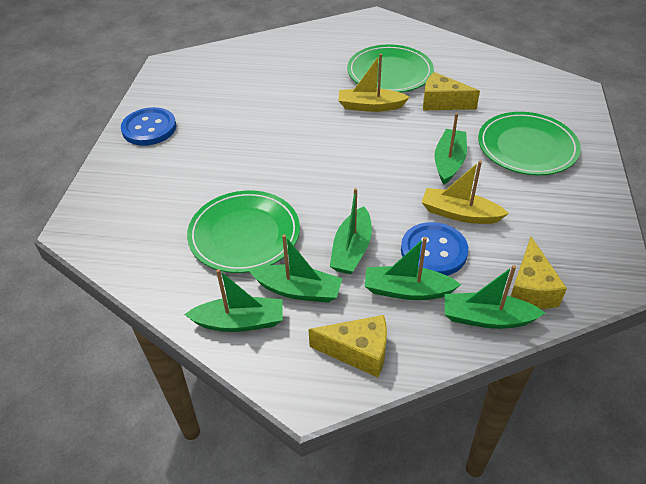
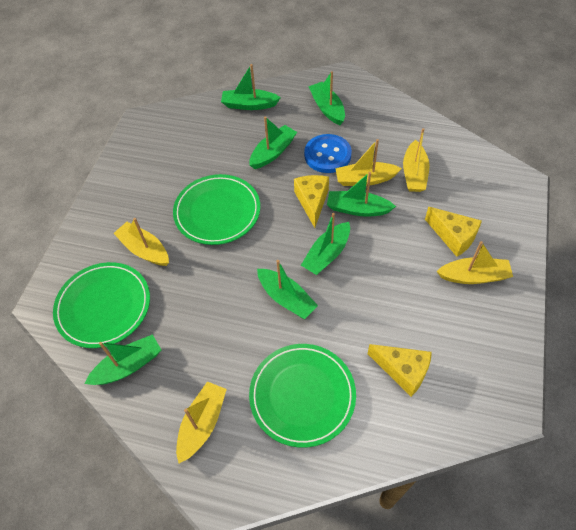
blue button: 2 -> 1
green boat: 6 -> 7
yellow boat: 2 -> 5

